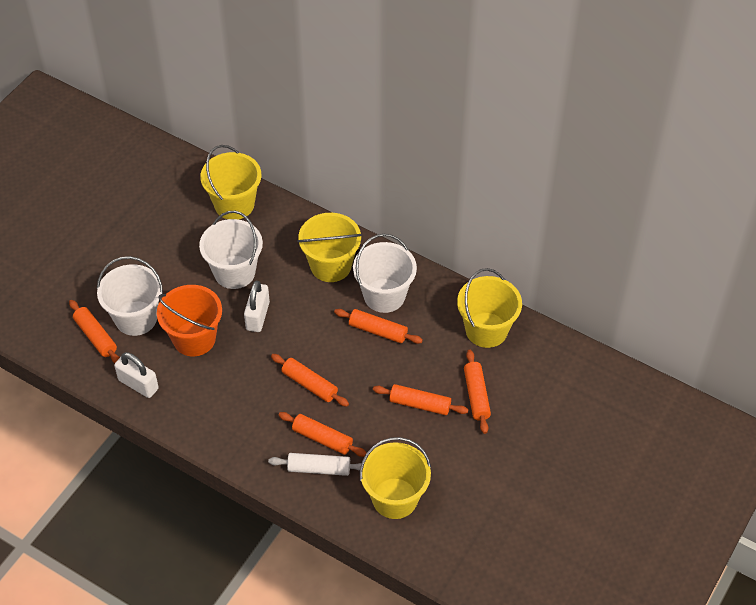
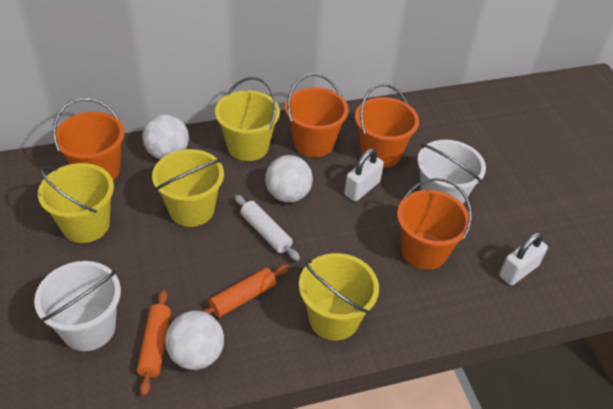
orange bucket: 1 -> 4
orange rolling pin: 6 -> 2
white ball: 0 -> 3
white bucket: 3 -> 2

